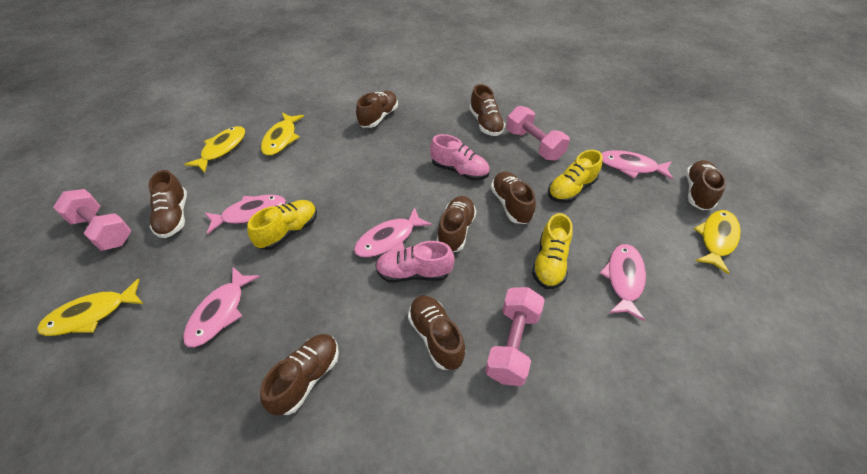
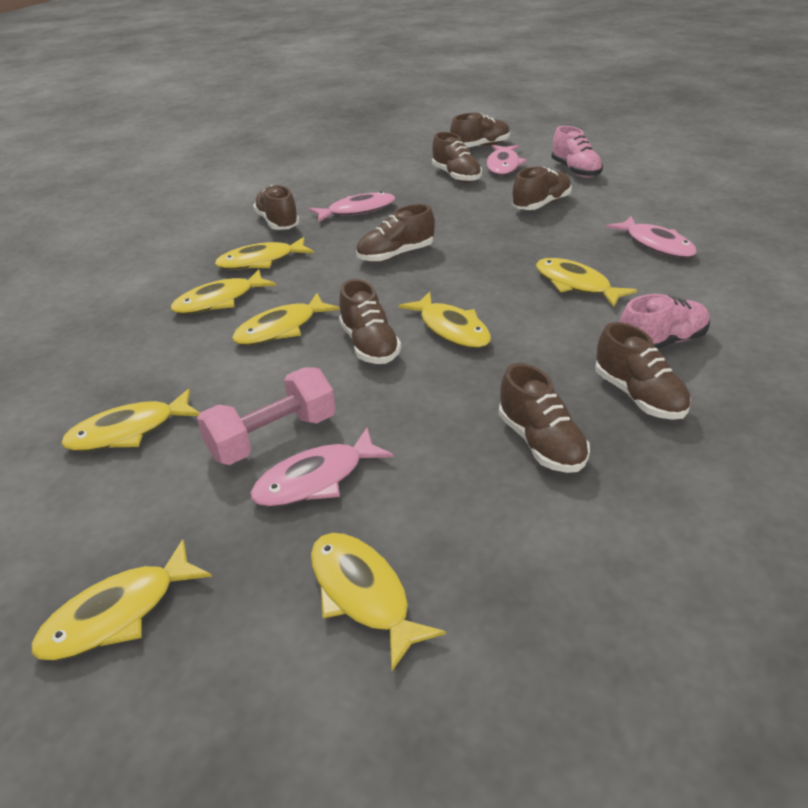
pink dumbbell: 3 -> 1
pink fish: 5 -> 4
yellow fish: 4 -> 8
yellow shoe: 3 -> 0

